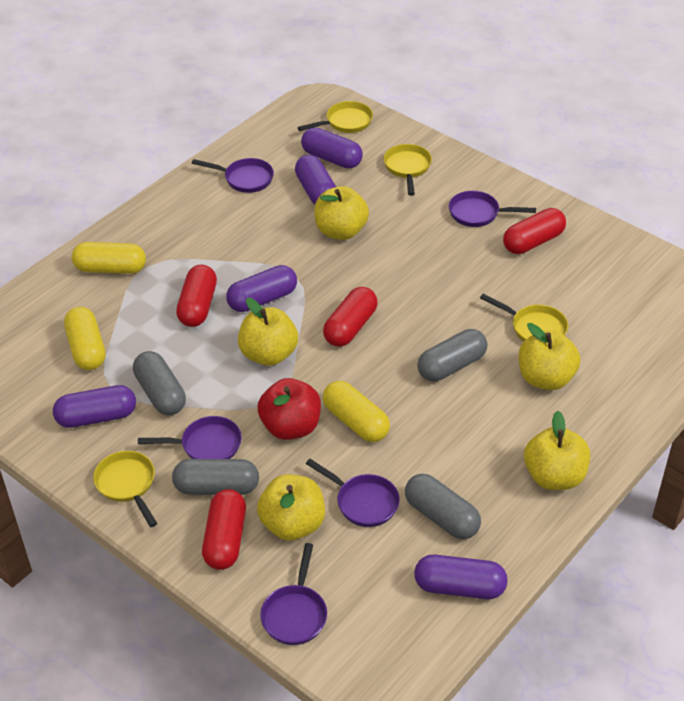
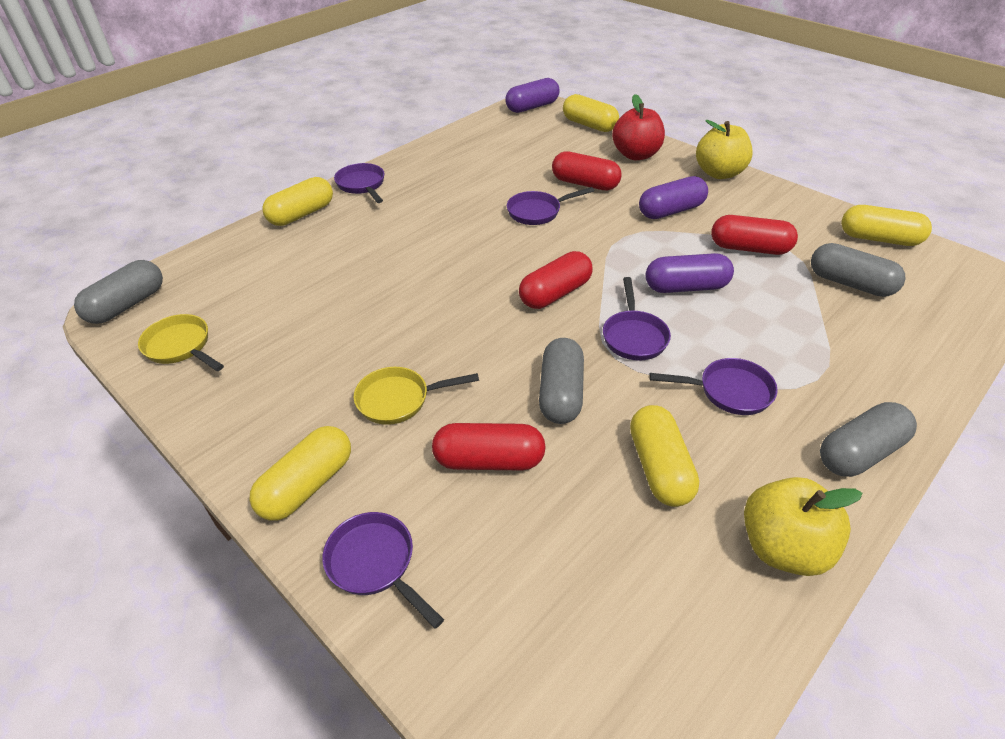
purple capsule: 5 -> 3
yellow apple: 5 -> 2
yellow capsule: 3 -> 5
yellow pan: 4 -> 2

